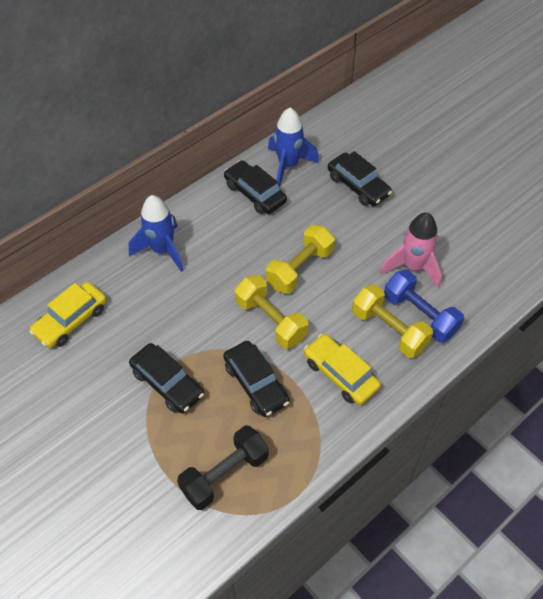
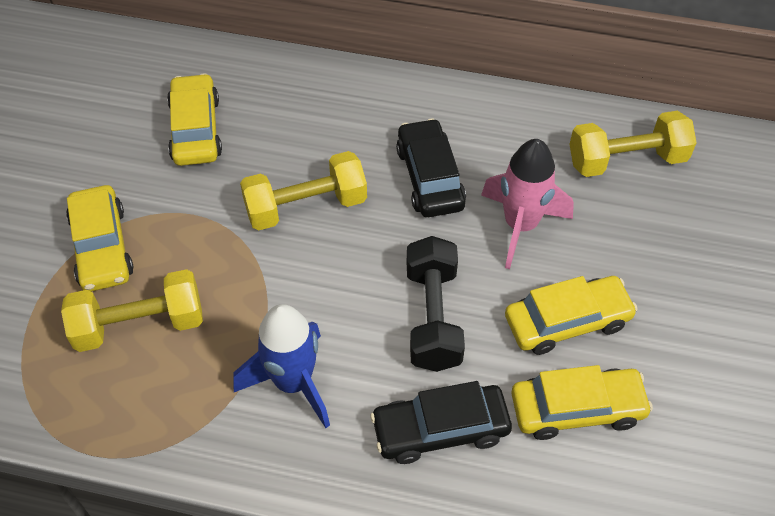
black car: 4 -> 2
blue dumbbell: 1 -> 0
blue rocket: 2 -> 1
yellow car: 2 -> 4

